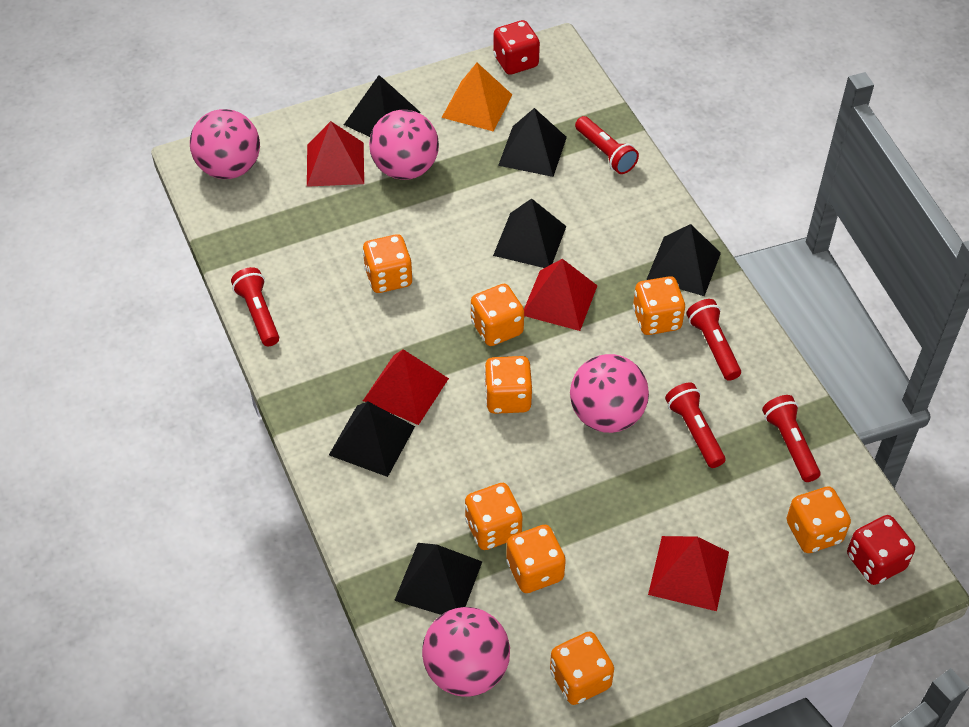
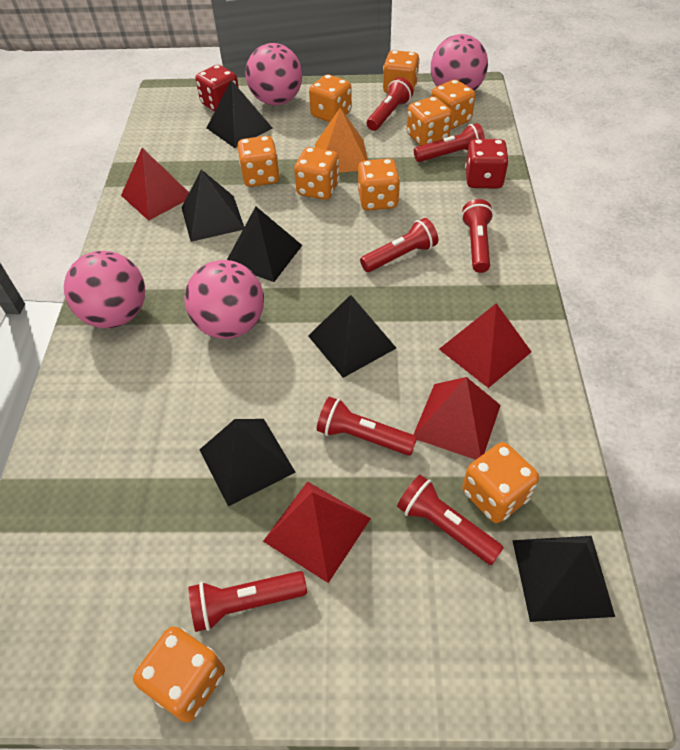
orange dice: 8 -> 9
red flashlight: 5 -> 7

